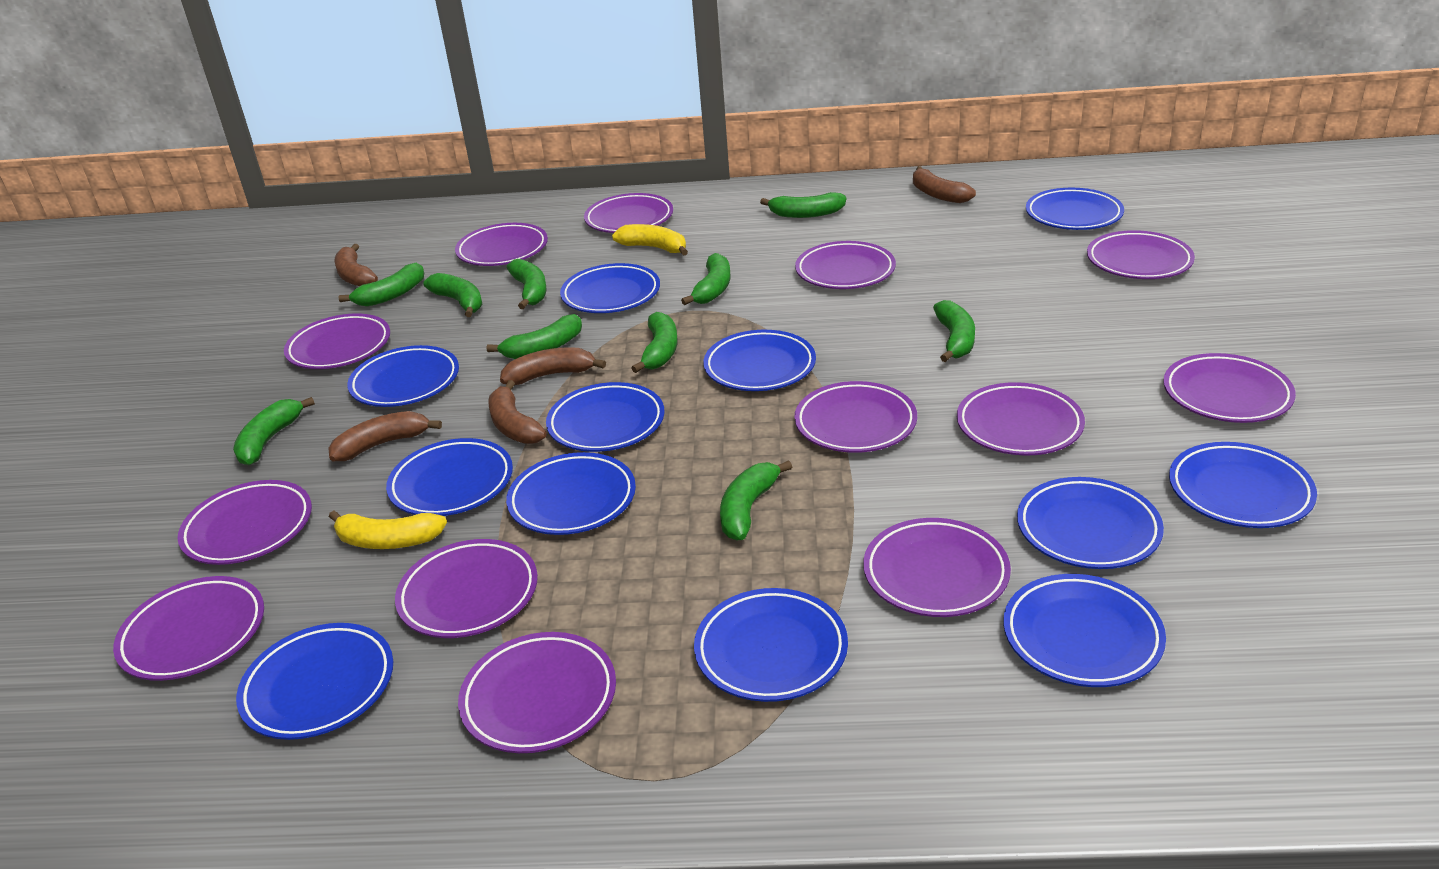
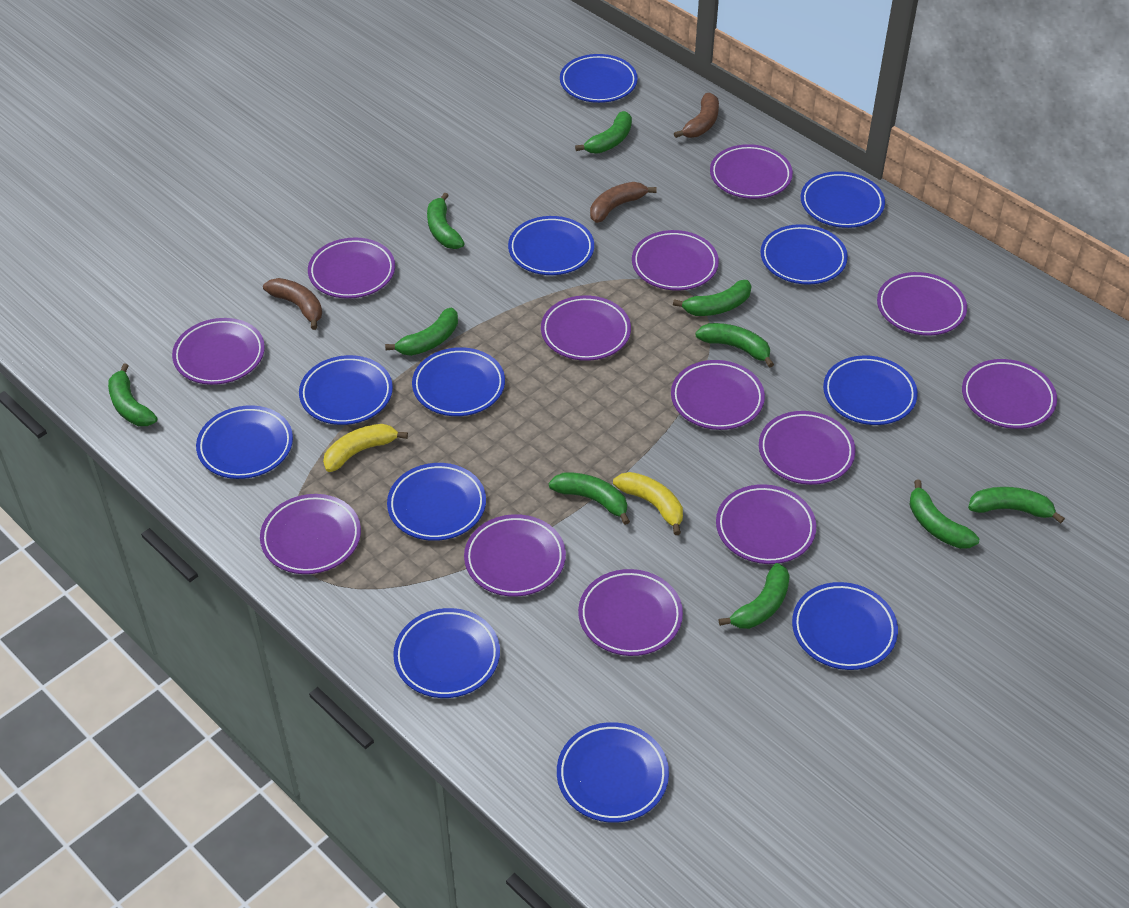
brown banana: 5 -> 3

